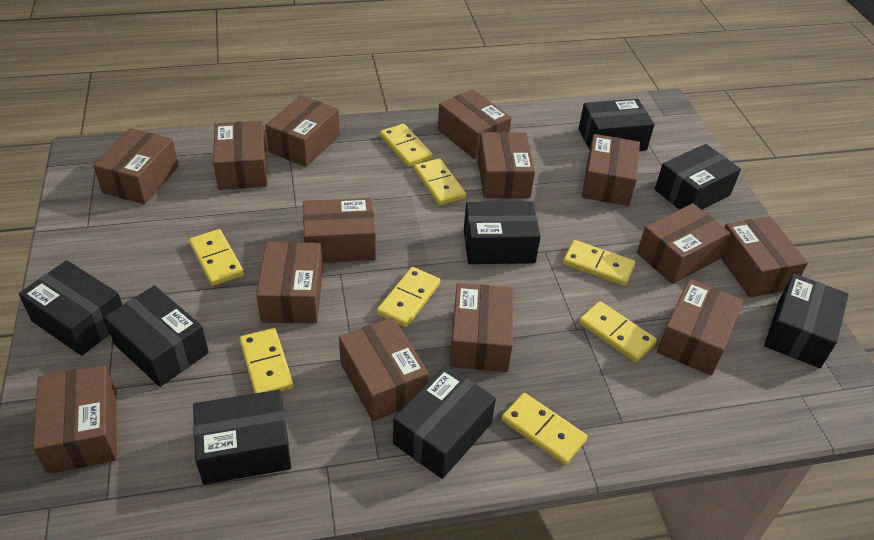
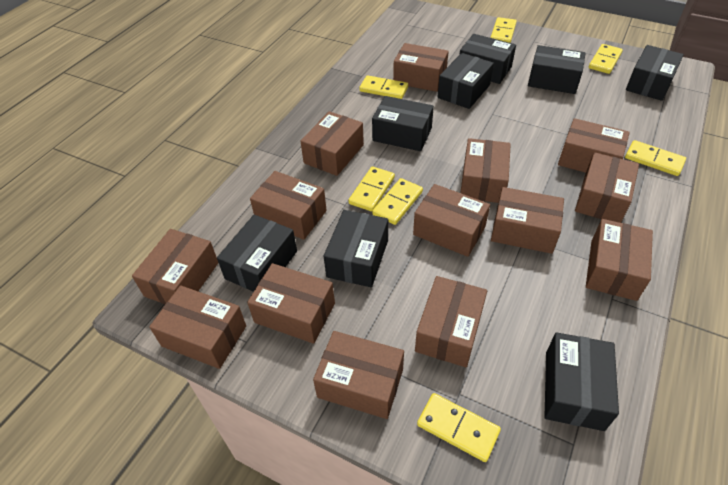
yellow domino: 8 -> 7

